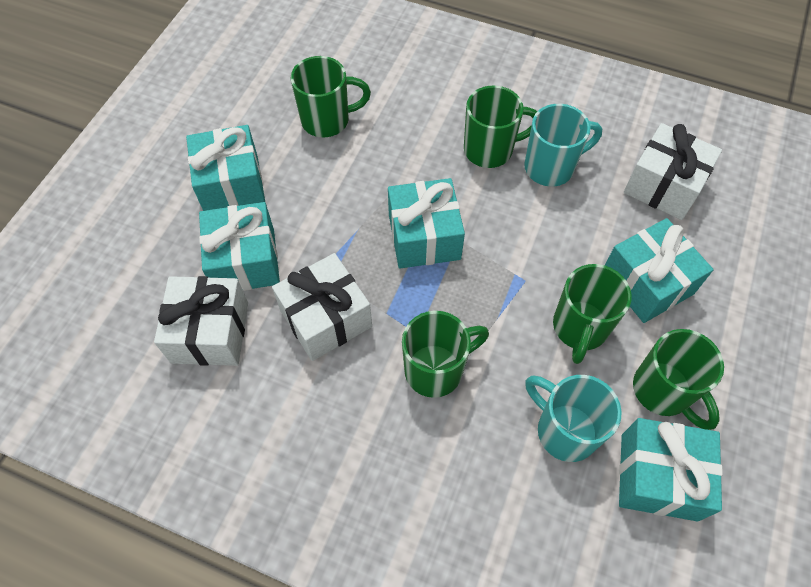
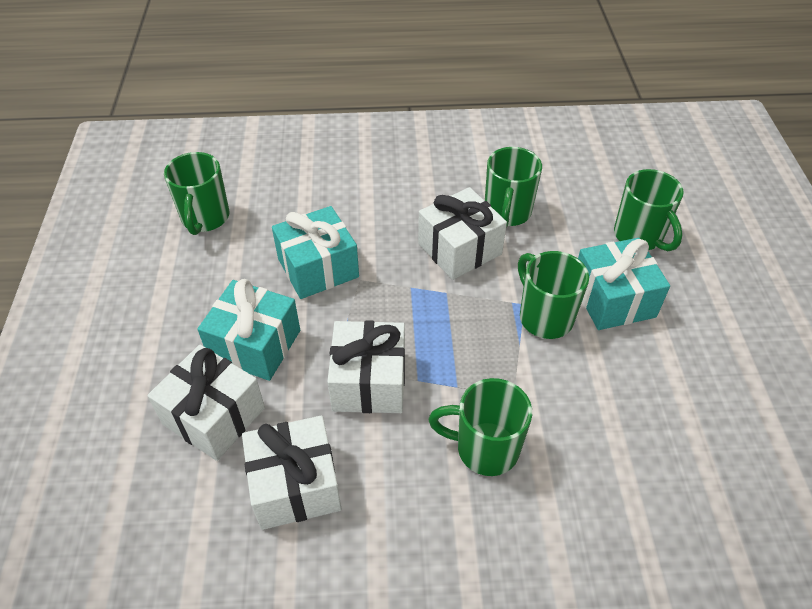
turquoise gift: 5 -> 3
turquoise mug: 2 -> 0
white gift: 3 -> 4

